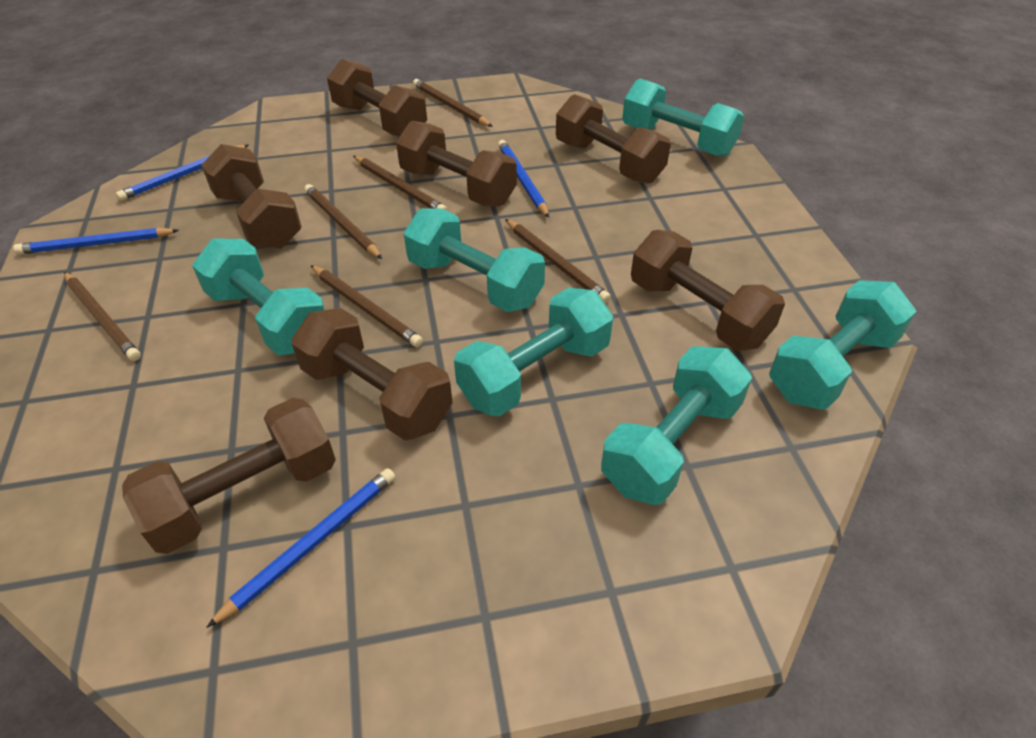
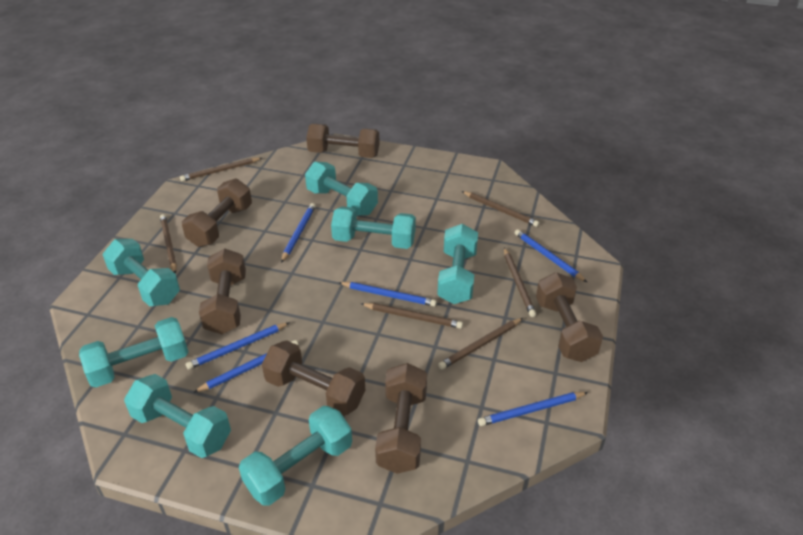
blue pencil: 4 -> 6
brown dumbbell: 7 -> 6
turquoise dumbbell: 6 -> 7

